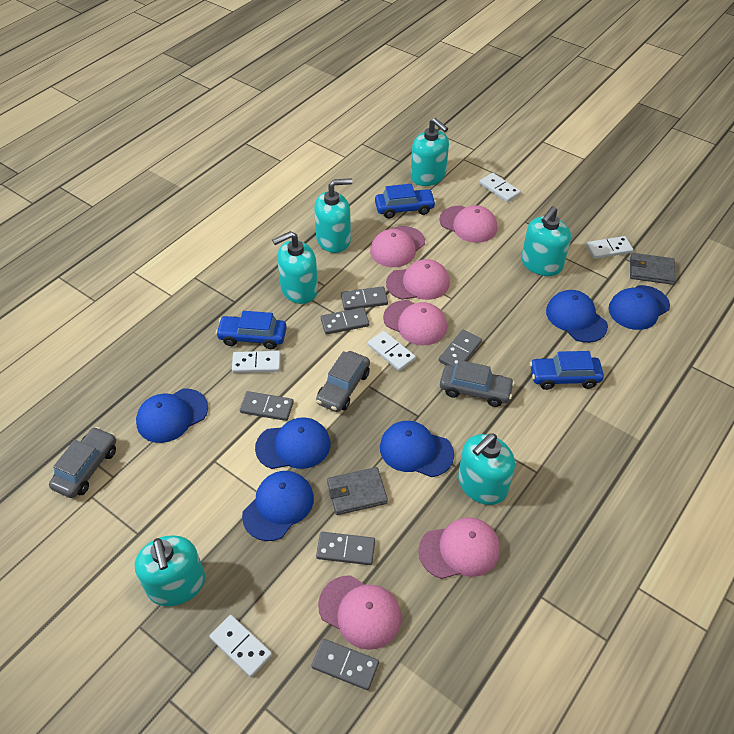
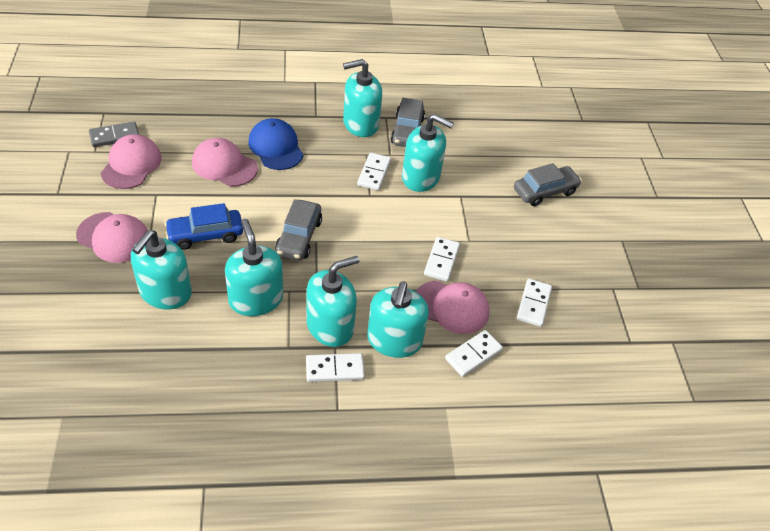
blue cap: 6 -> 1
blue car: 3 -> 1
grey domino: 6 -> 1
grey wallet: 2 -> 0
pink cap: 6 -> 4

